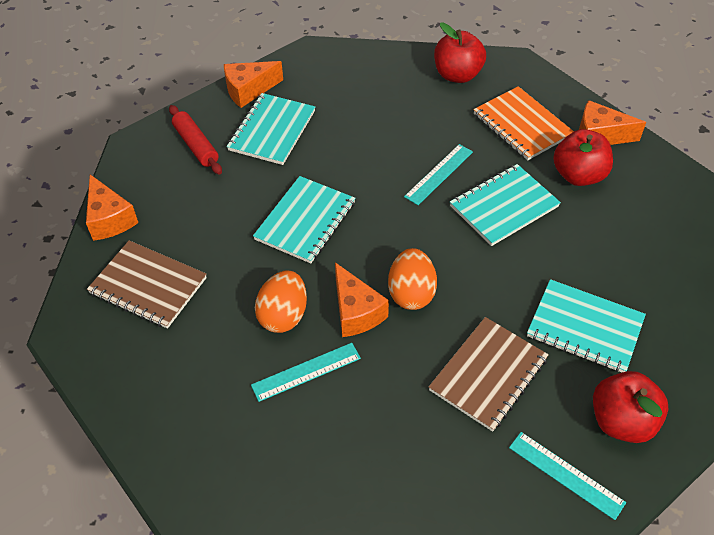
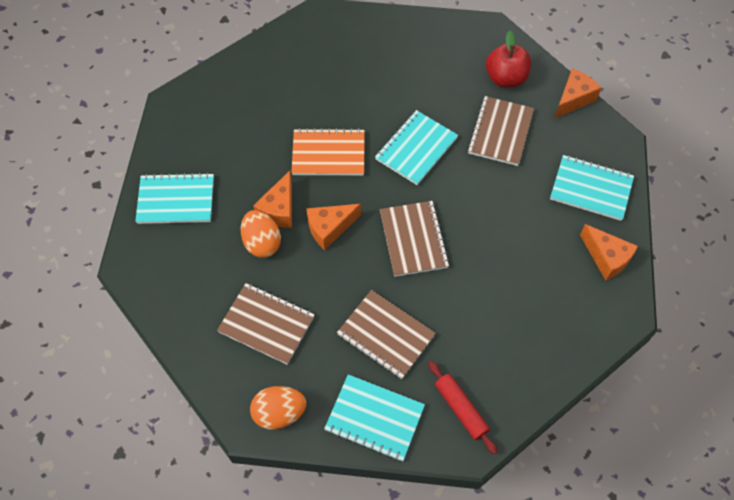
brown notebook: 2 -> 4
red apple: 3 -> 1
turquoise ruler: 3 -> 0

